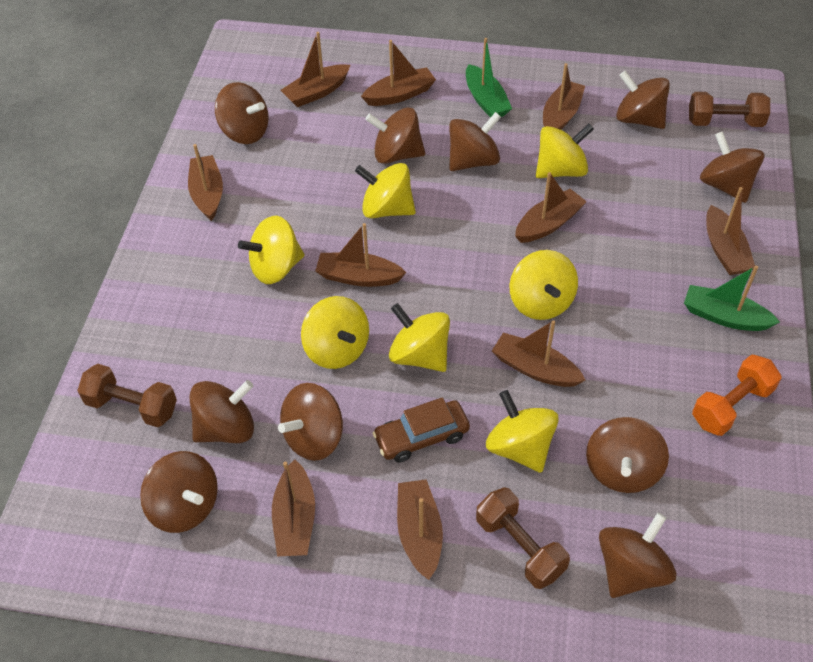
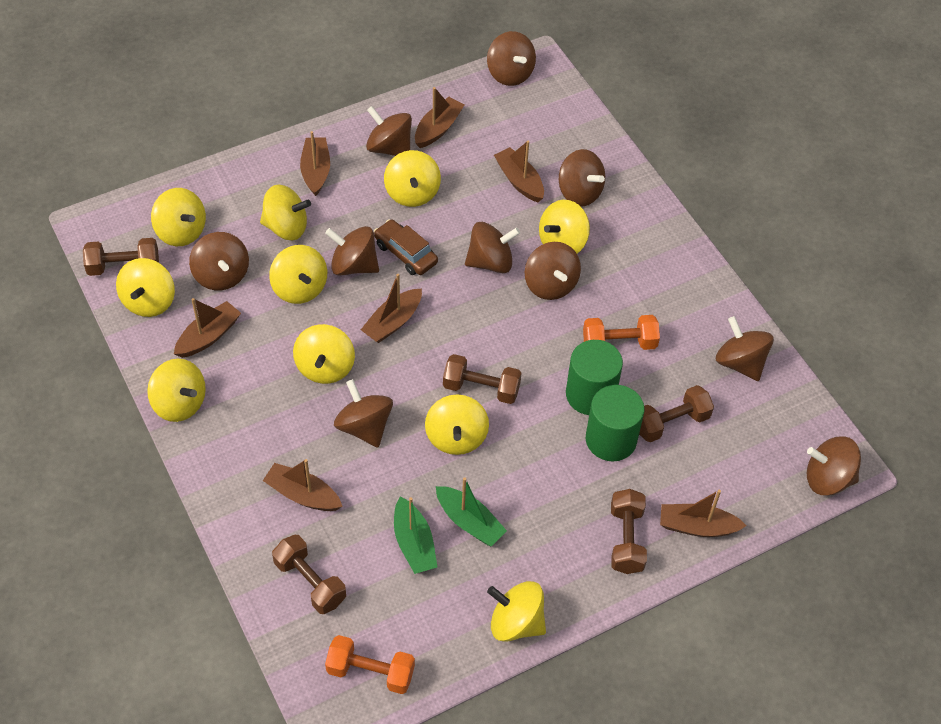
brown boat: 10 -> 7
brown dumbbell: 3 -> 5
green cylinder: 0 -> 2
orange dumbbell: 1 -> 2
yellow spinning top: 7 -> 10

